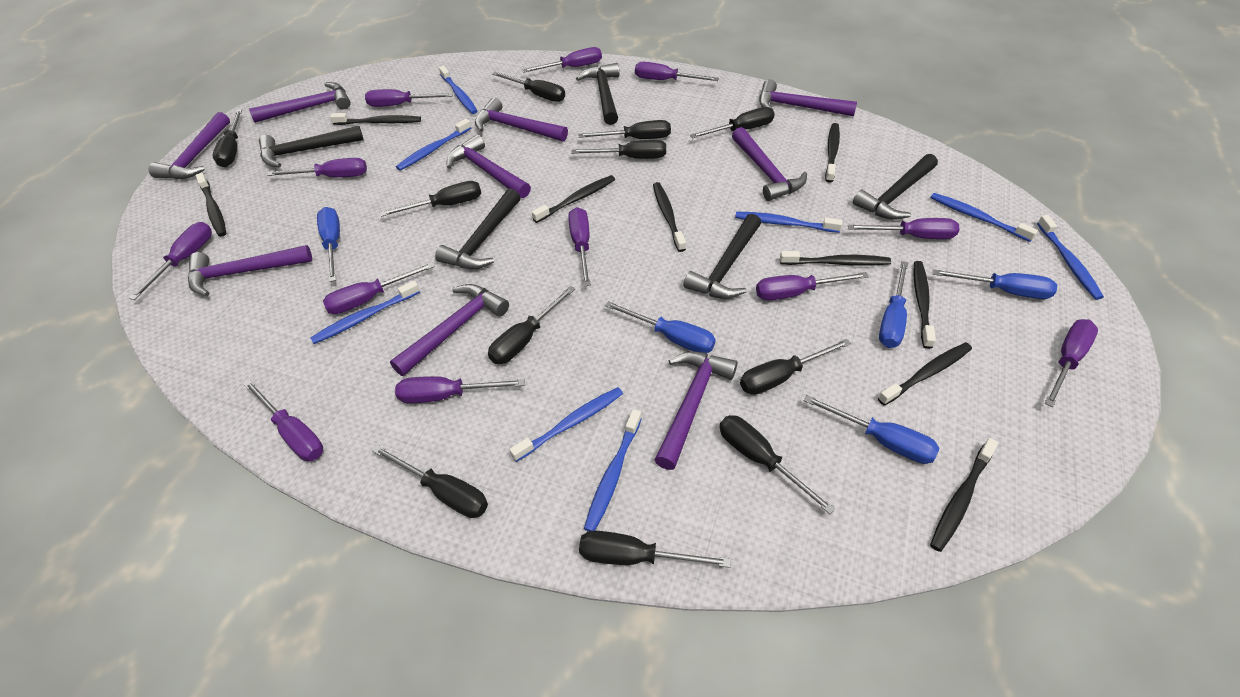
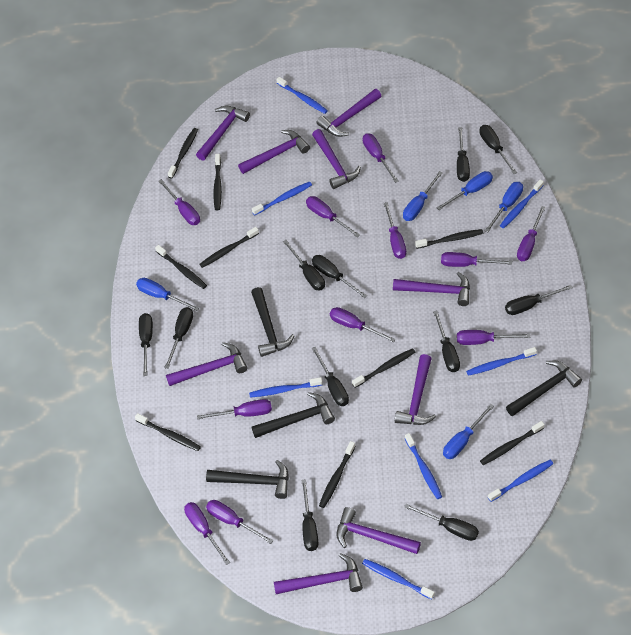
black hammer: 5 -> 4
purple screwdriver: 12 -> 11

